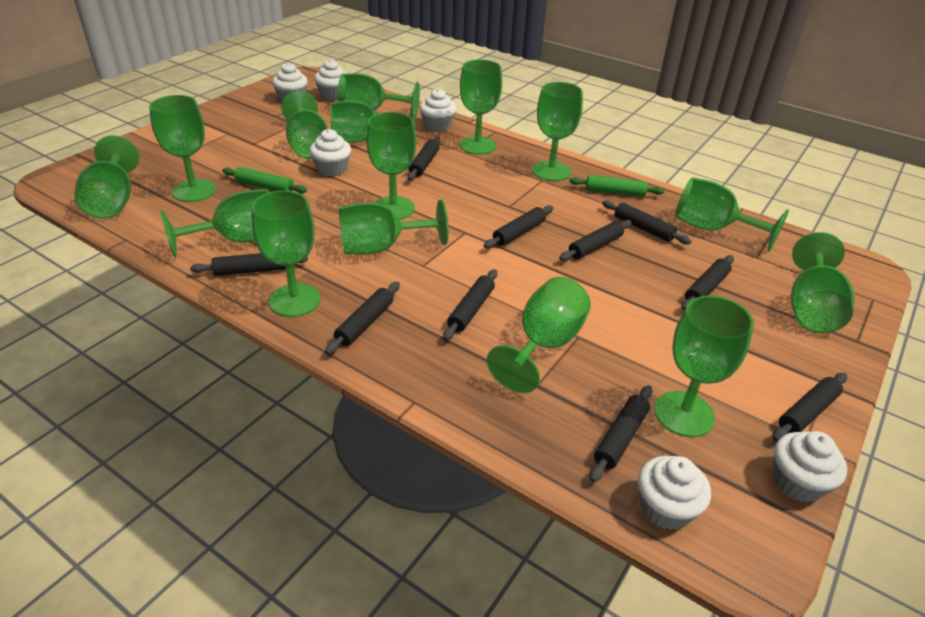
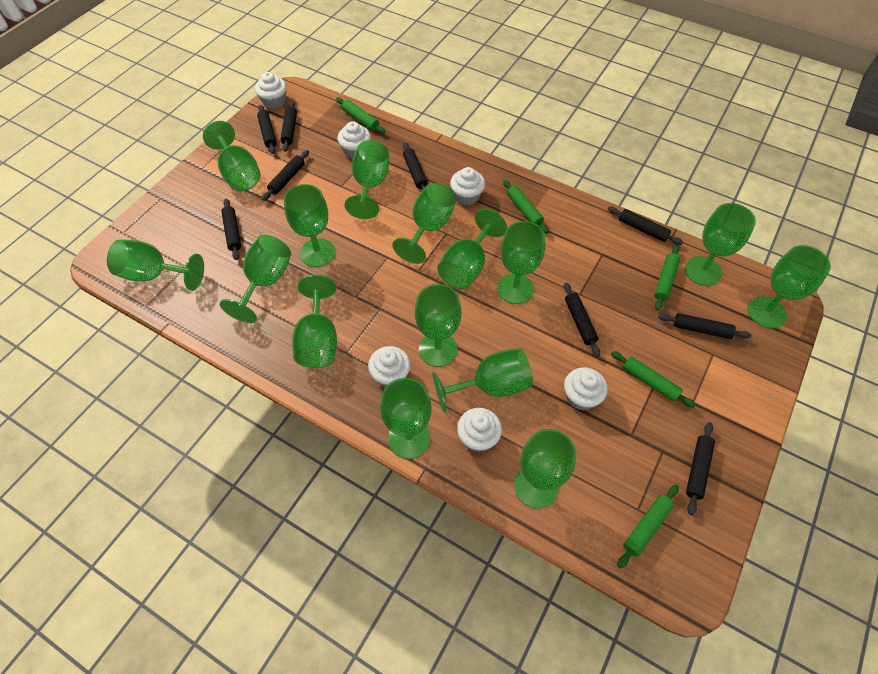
black rolling pin: 10 -> 9
green rolling pin: 2 -> 5

